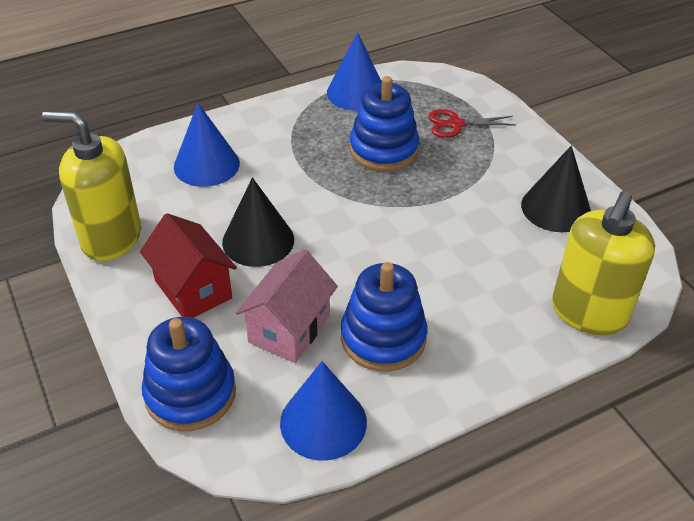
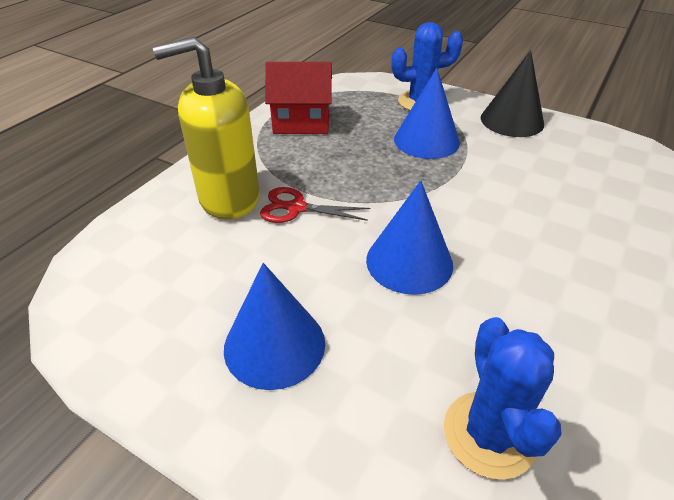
black cone: 2 -> 1
blue cactus: 0 -> 2
blue stacking toy: 3 -> 0
pink house: 1 -> 0
yellow soap dispenser: 2 -> 1

